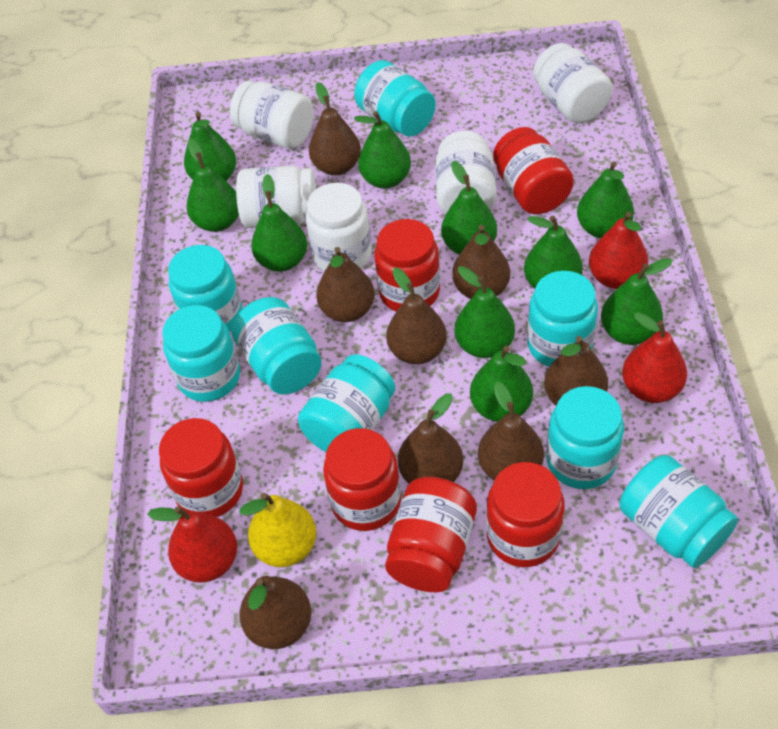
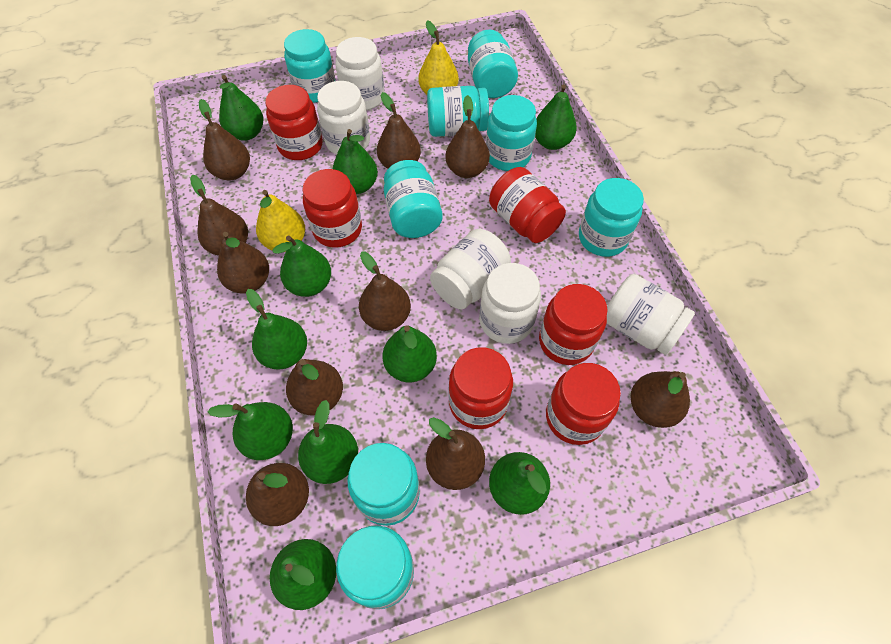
brown pear: 8 -> 10
red pear: 3 -> 0
yellow pear: 1 -> 2

